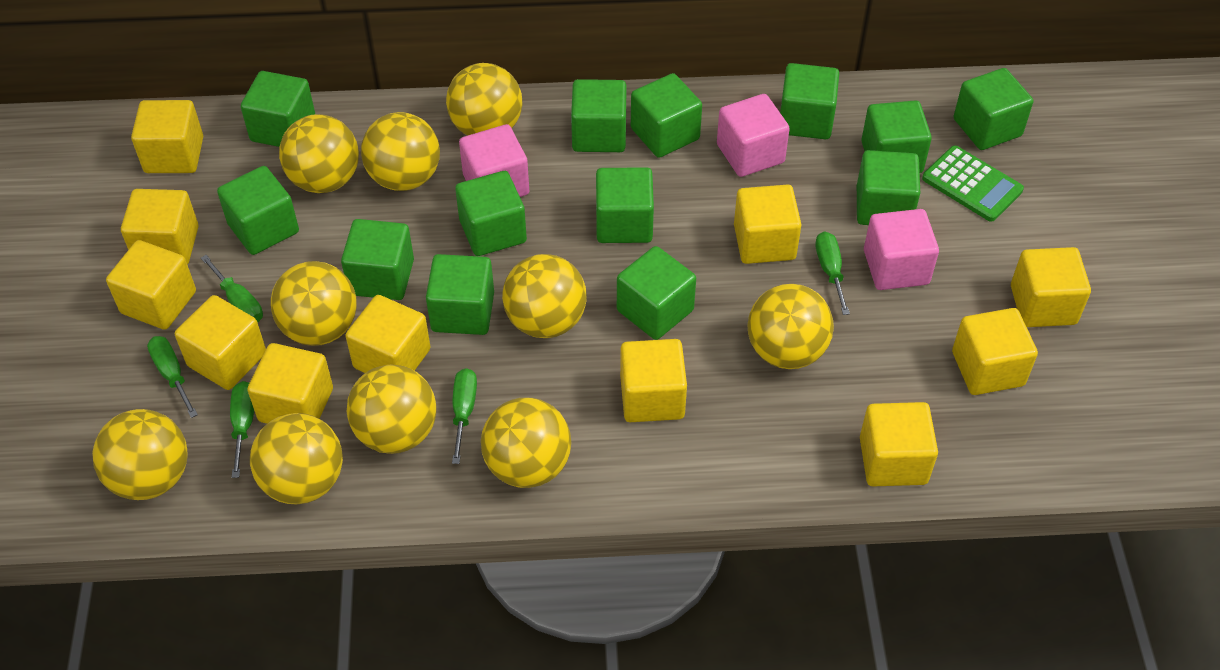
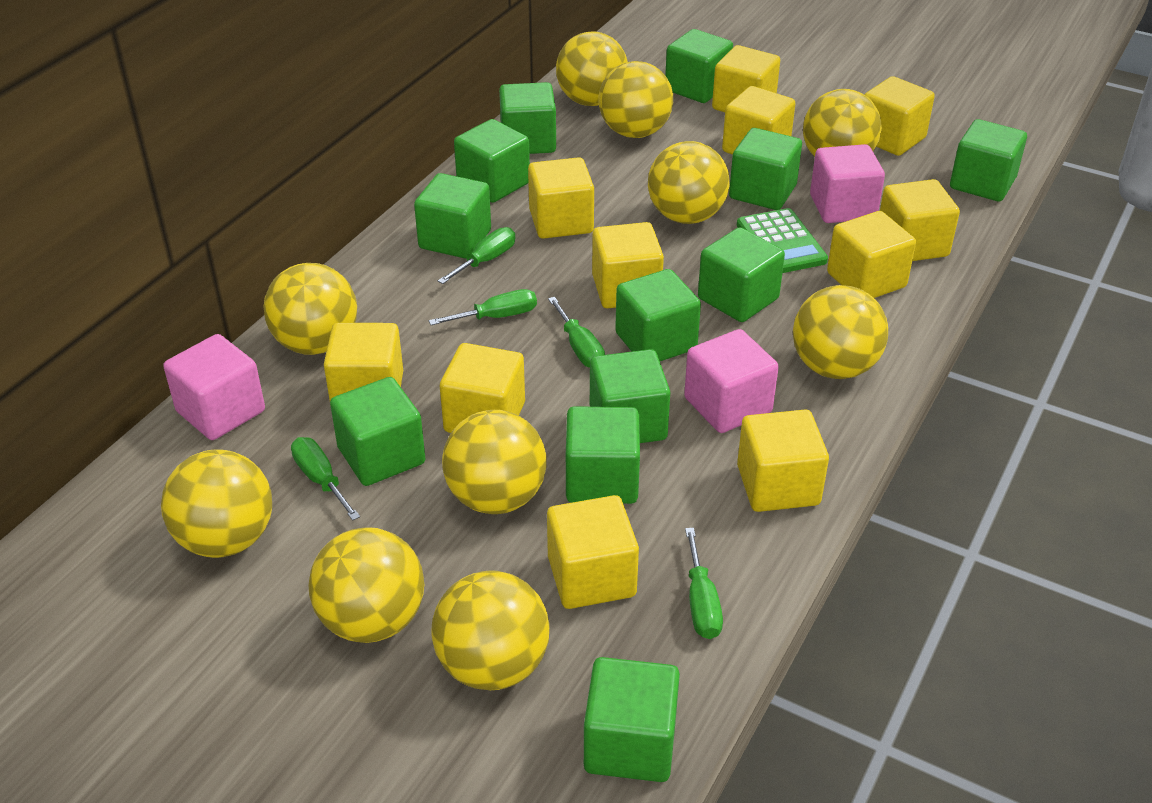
green cube: 13 -> 12

